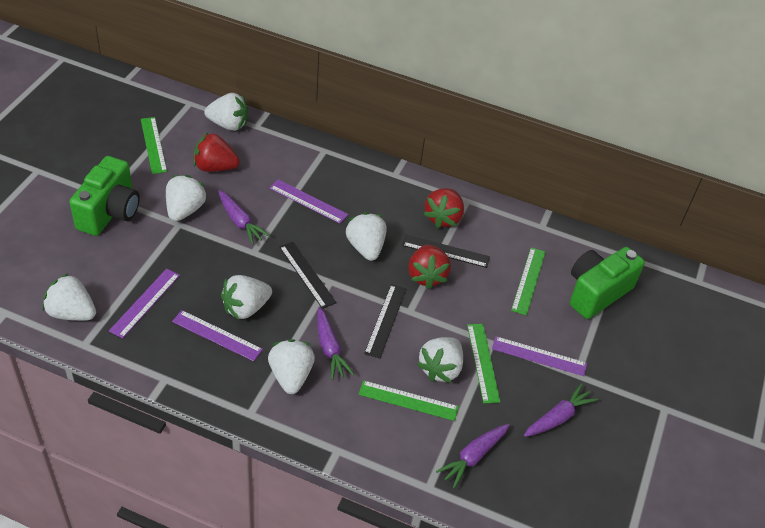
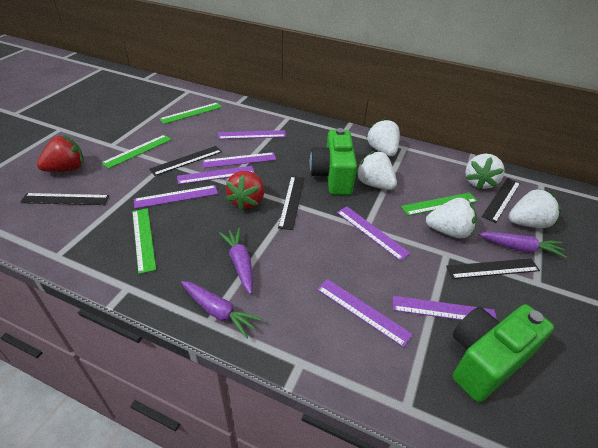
black ruler: 3 -> 5
purple carrot: 4 -> 3
purple ruler: 4 -> 7
red strawberry: 3 -> 2
white strawberry: 7 -> 5

